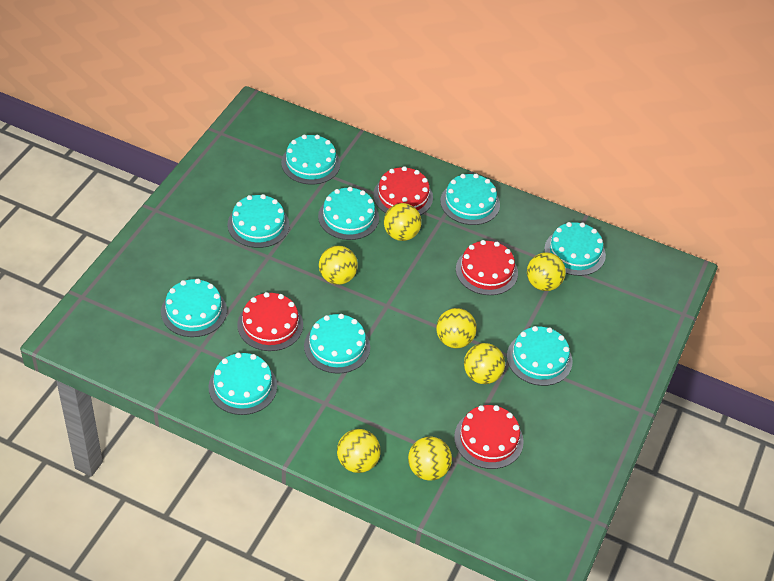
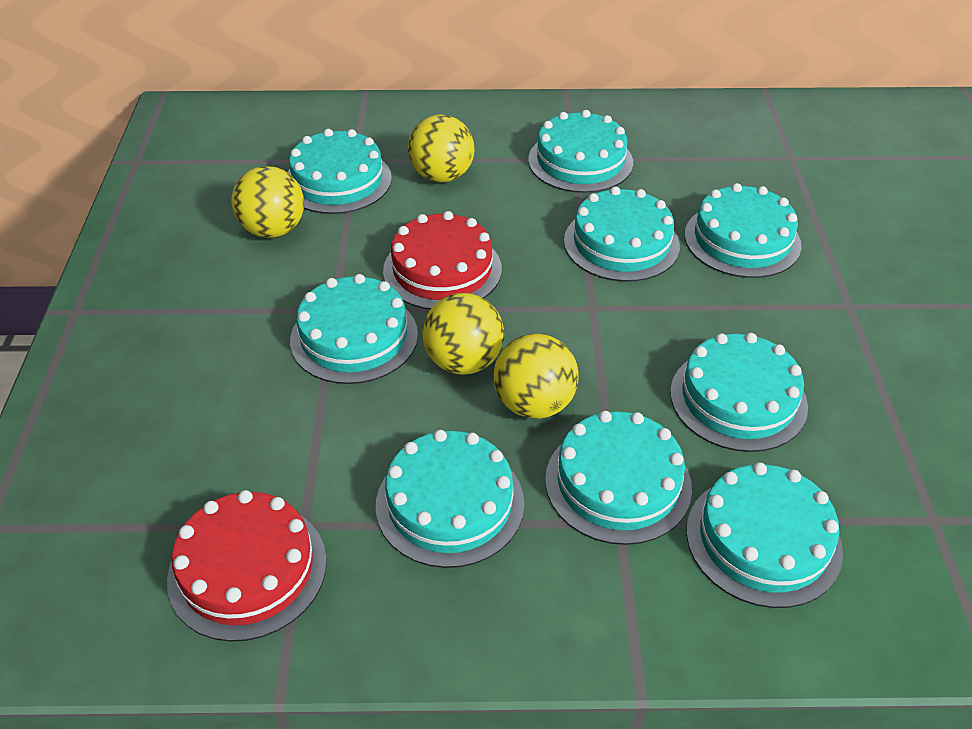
red cake: 4 -> 2
yellow ball: 7 -> 4

